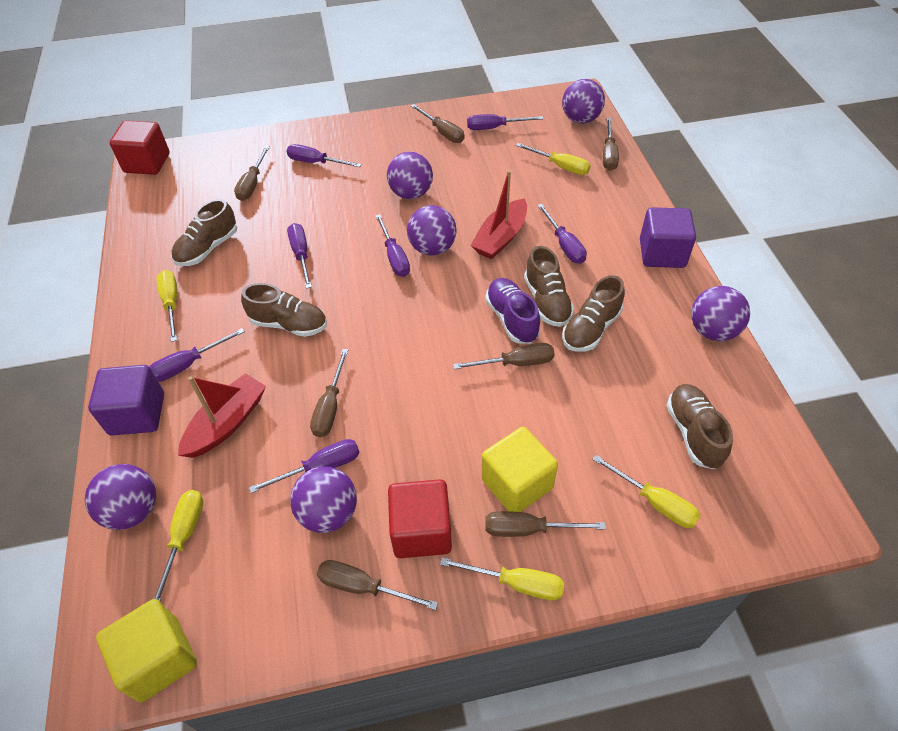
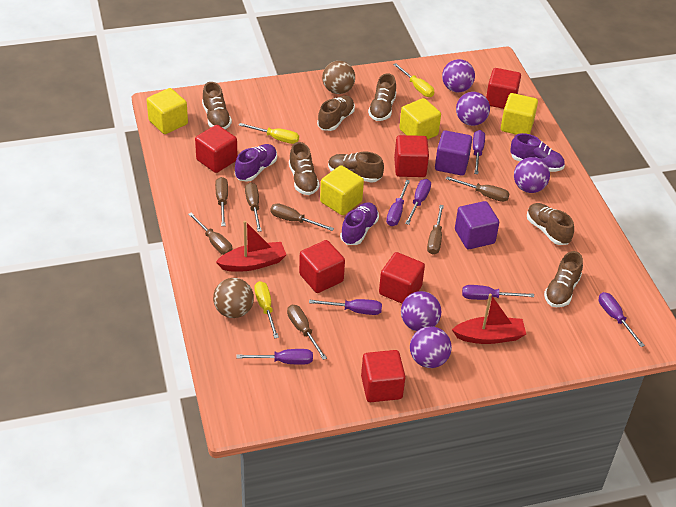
brown ball: 0 -> 2
brown shoe: 5 -> 7
purple ball: 6 -> 5
purple shoe: 1 -> 3
red cube: 2 -> 6
yellow cube: 2 -> 4
yellow screwdriver: 5 -> 3

